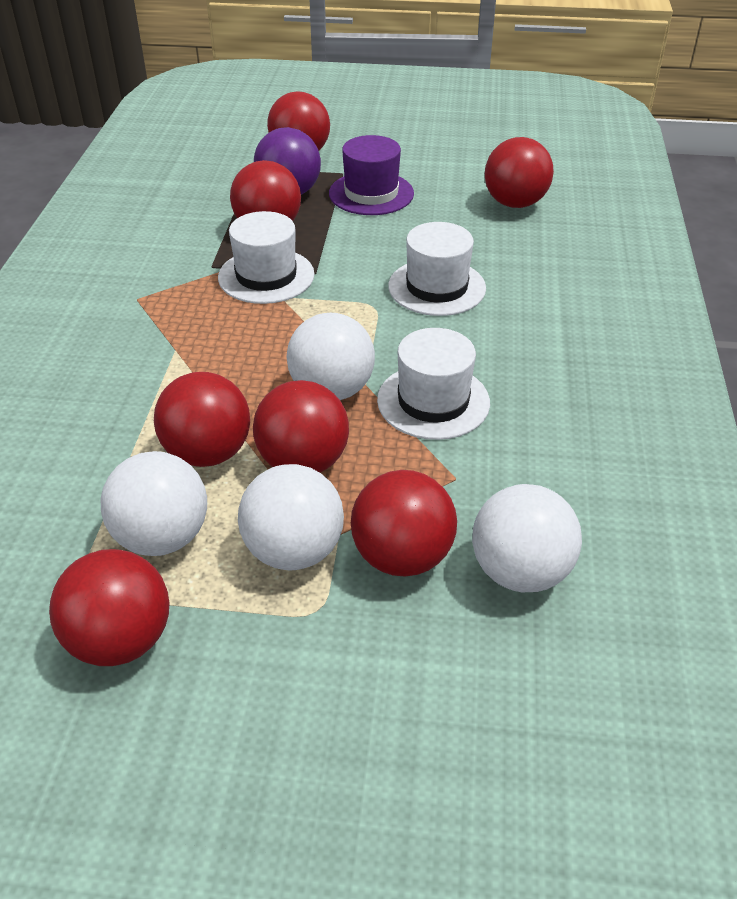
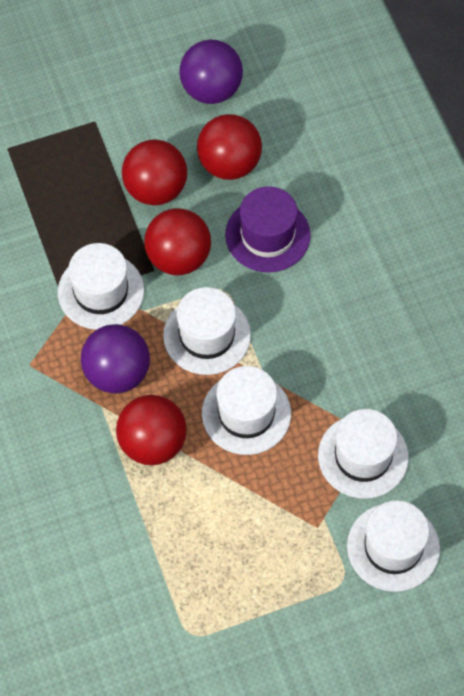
purple ball: 1 -> 2
red ball: 7 -> 4
white ball: 4 -> 0
white hat: 3 -> 5

